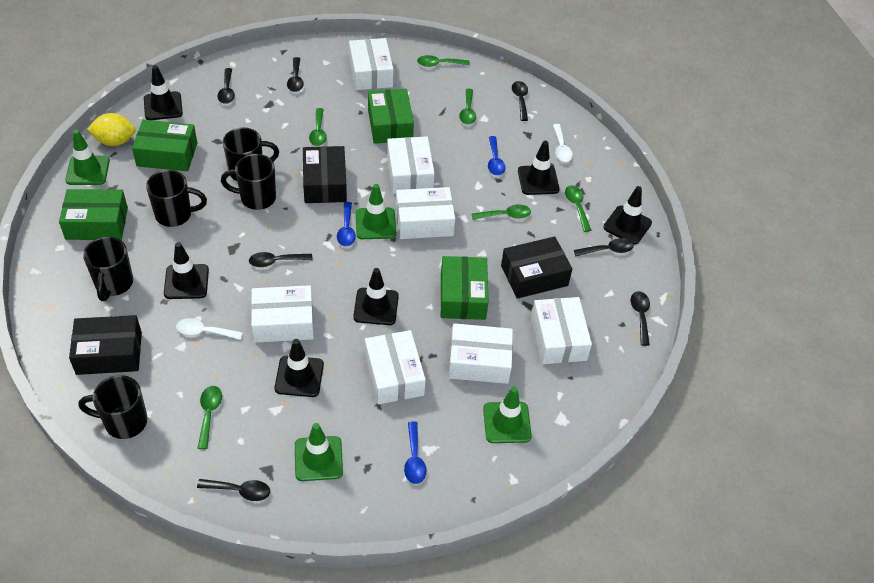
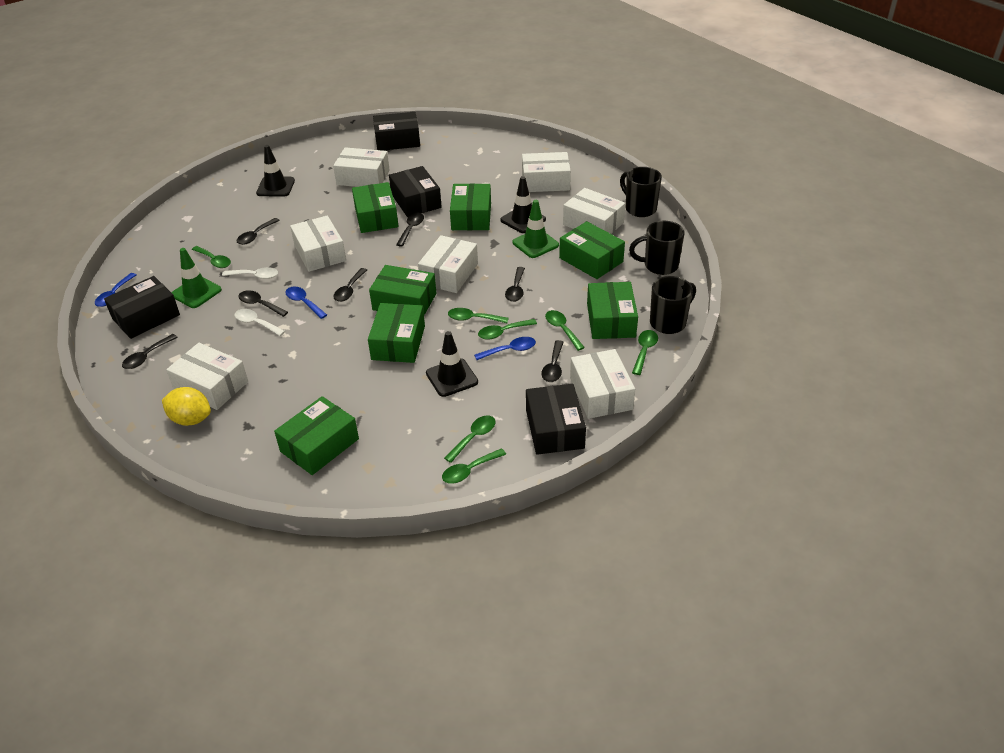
black box: 3 -> 4
black mug: 5 -> 3
black traffic cone: 6 -> 3
green box: 4 -> 7
green spoon: 6 -> 7
green traffic cone: 4 -> 2

